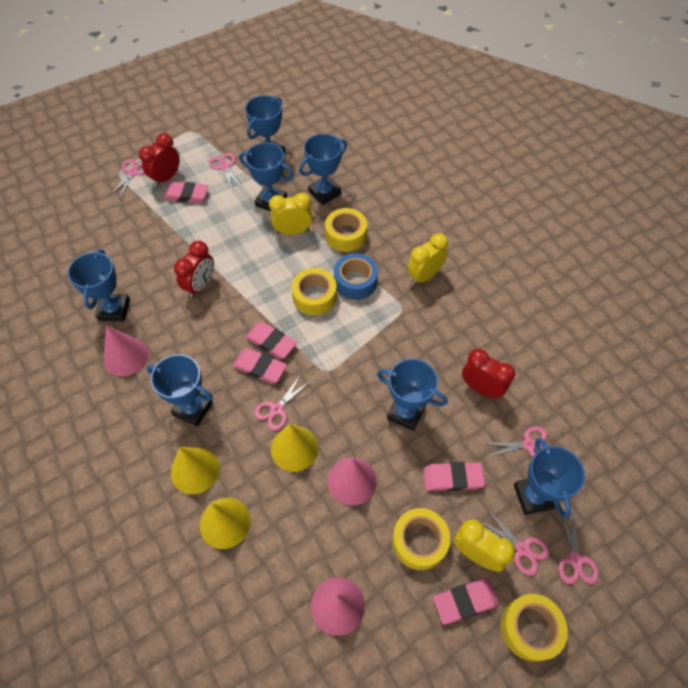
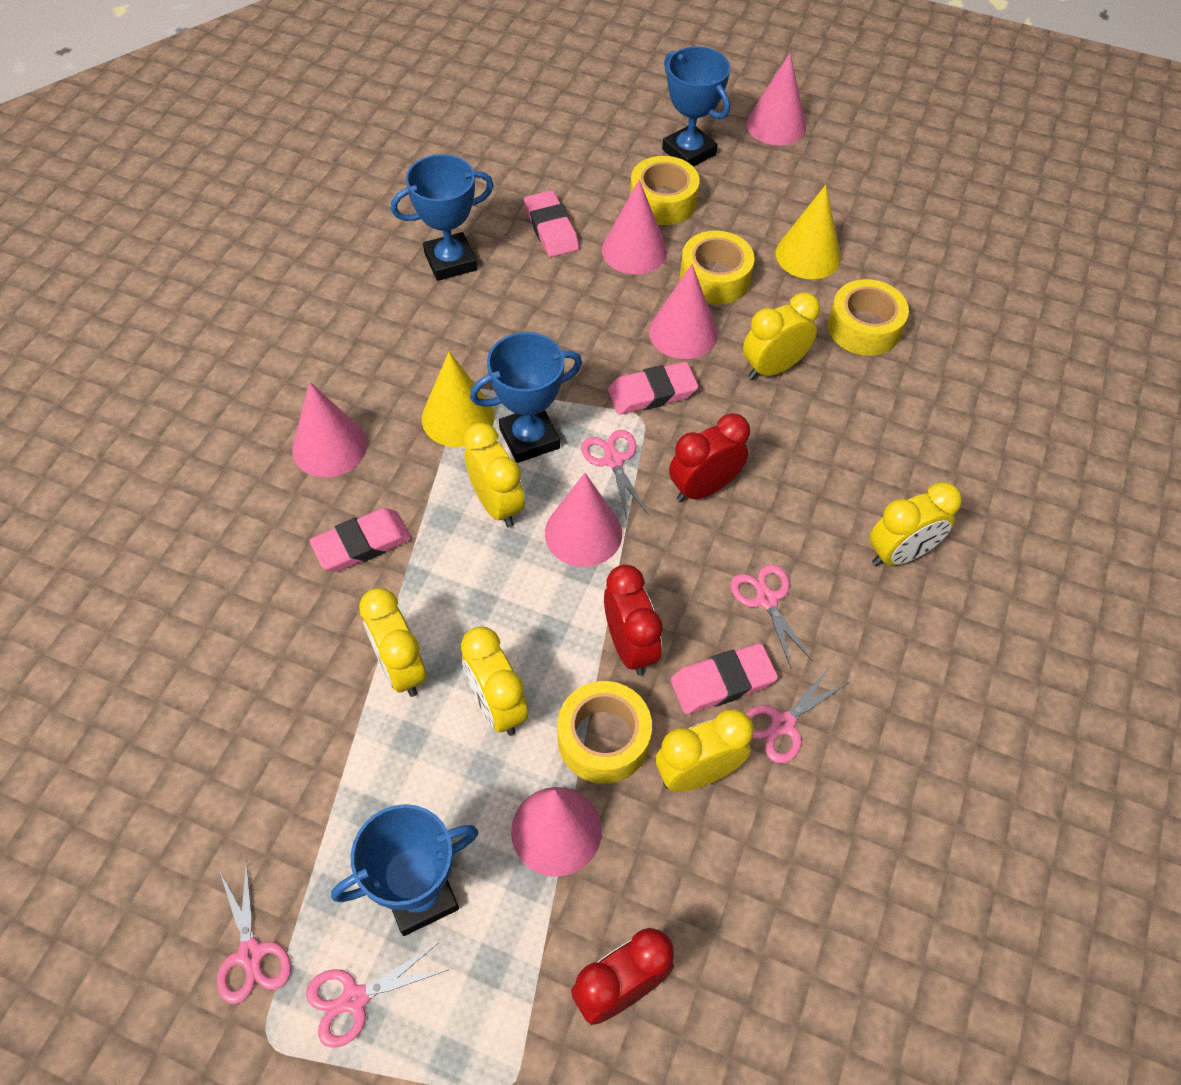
blue tape: 1 -> 0
blue trophy: 7 -> 4
pink cone: 3 -> 6
pink eraser: 5 -> 4
pink scissors: 6 -> 5
yellow clock: 3 -> 6
yellow cone: 3 -> 2

